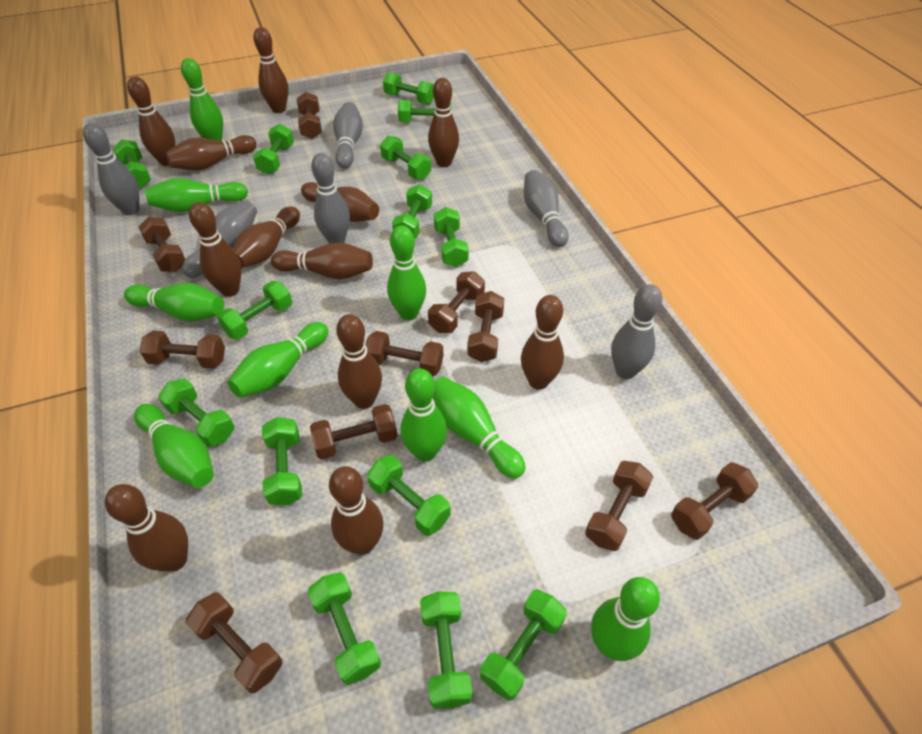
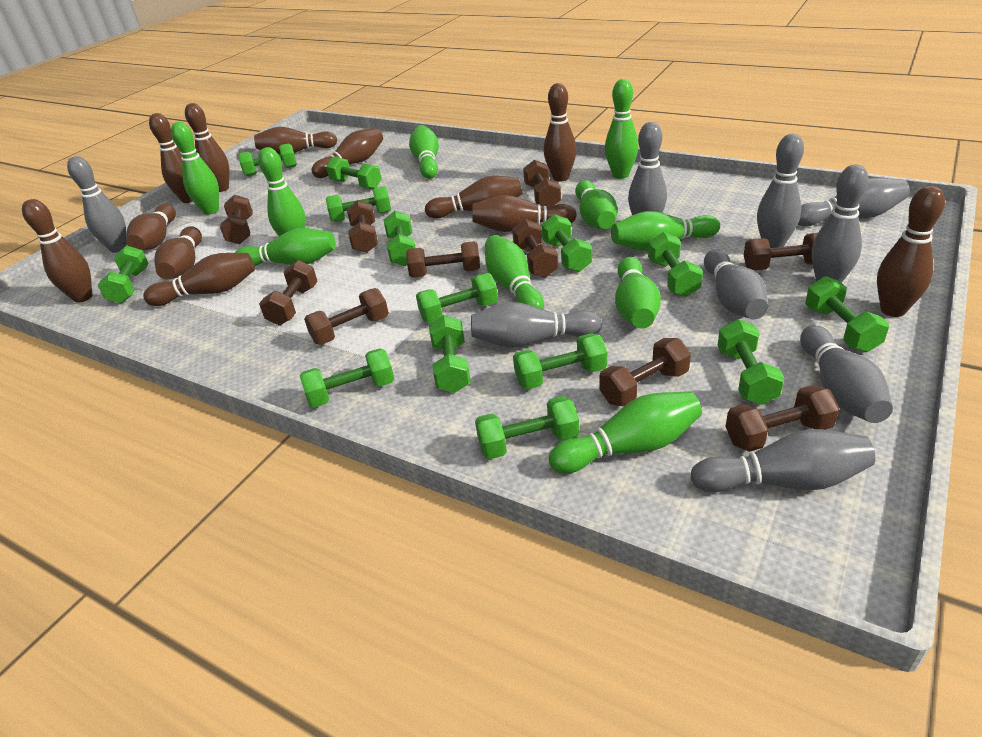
green bowling pin: 9 -> 10
grey bowling pin: 6 -> 9

